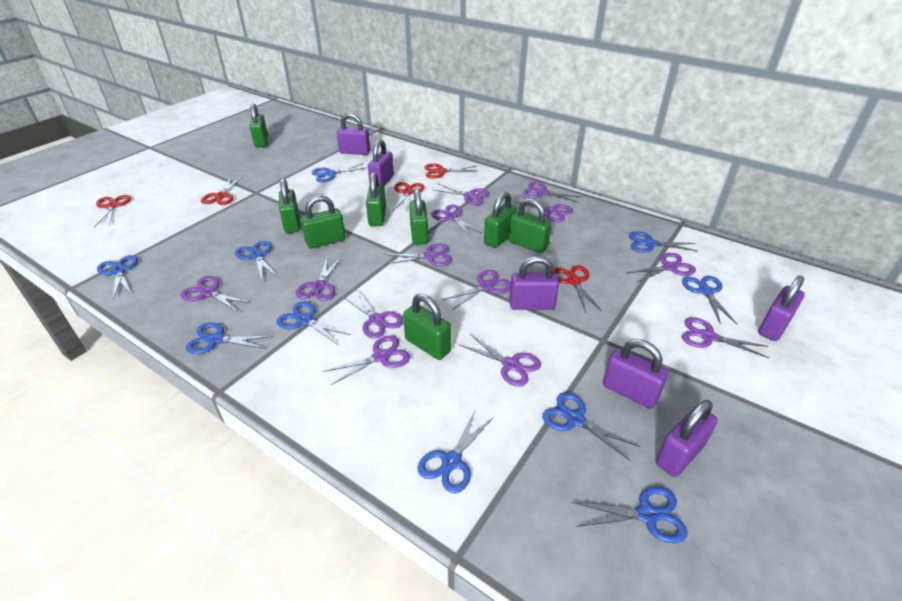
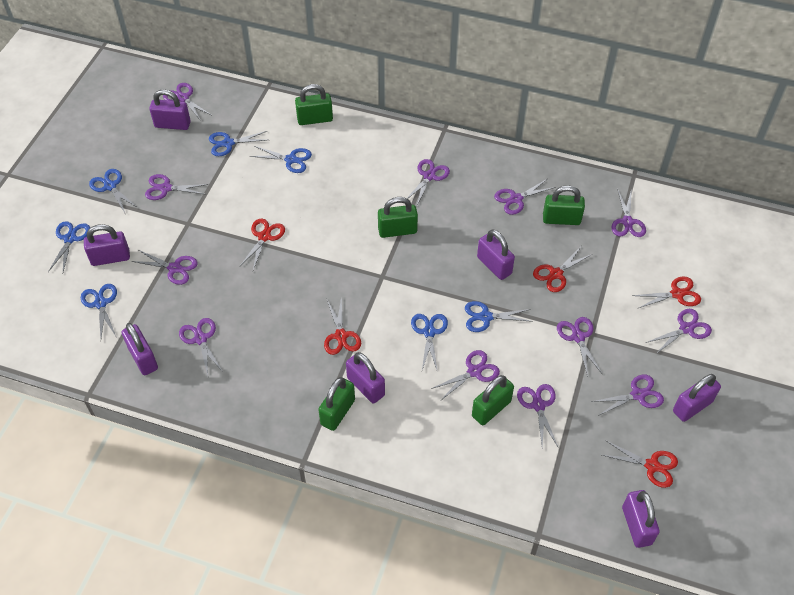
blue scissors: 10 -> 7
green padlock: 8 -> 5
purple padlock: 6 -> 7
purple scissors: 13 -> 12

